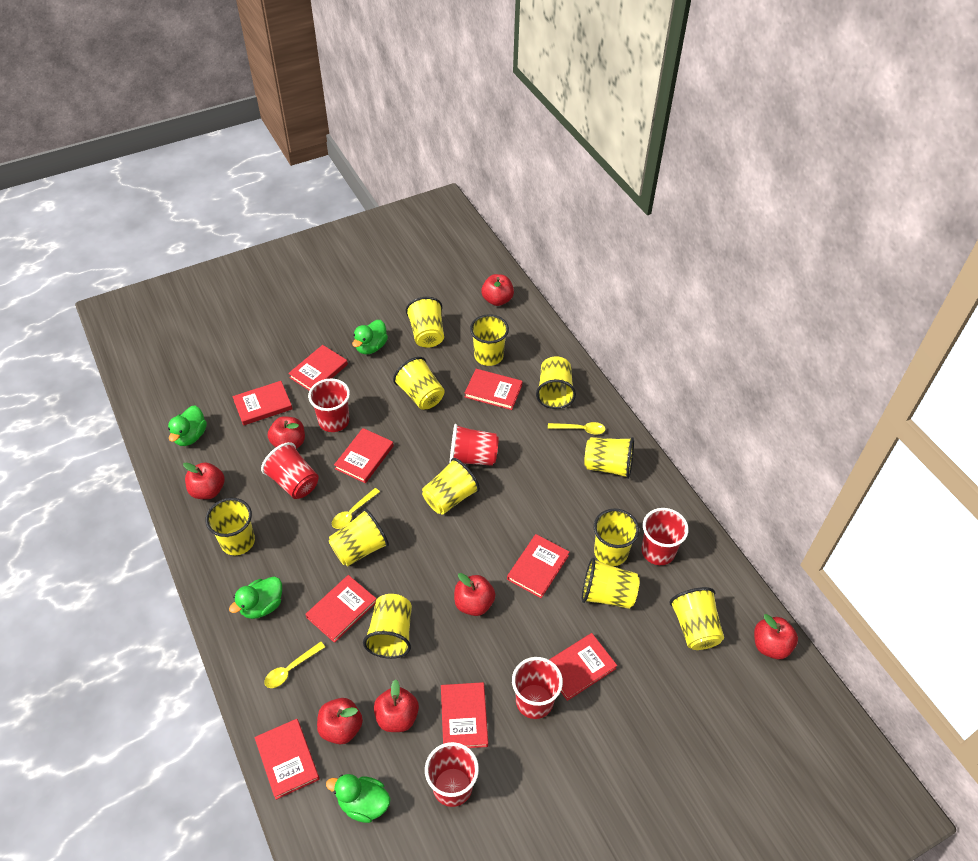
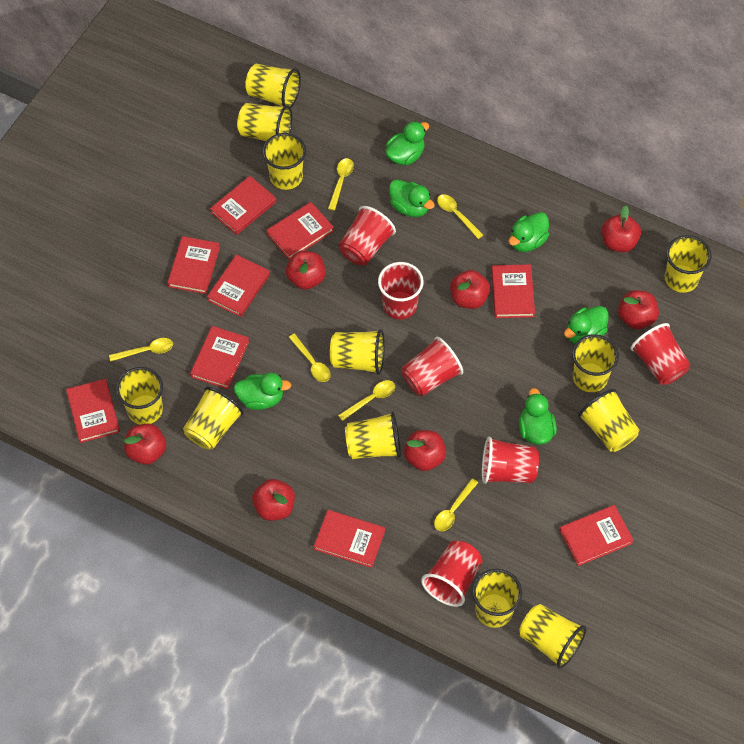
green duck: 4 -> 6
yellow spoon: 3 -> 6

